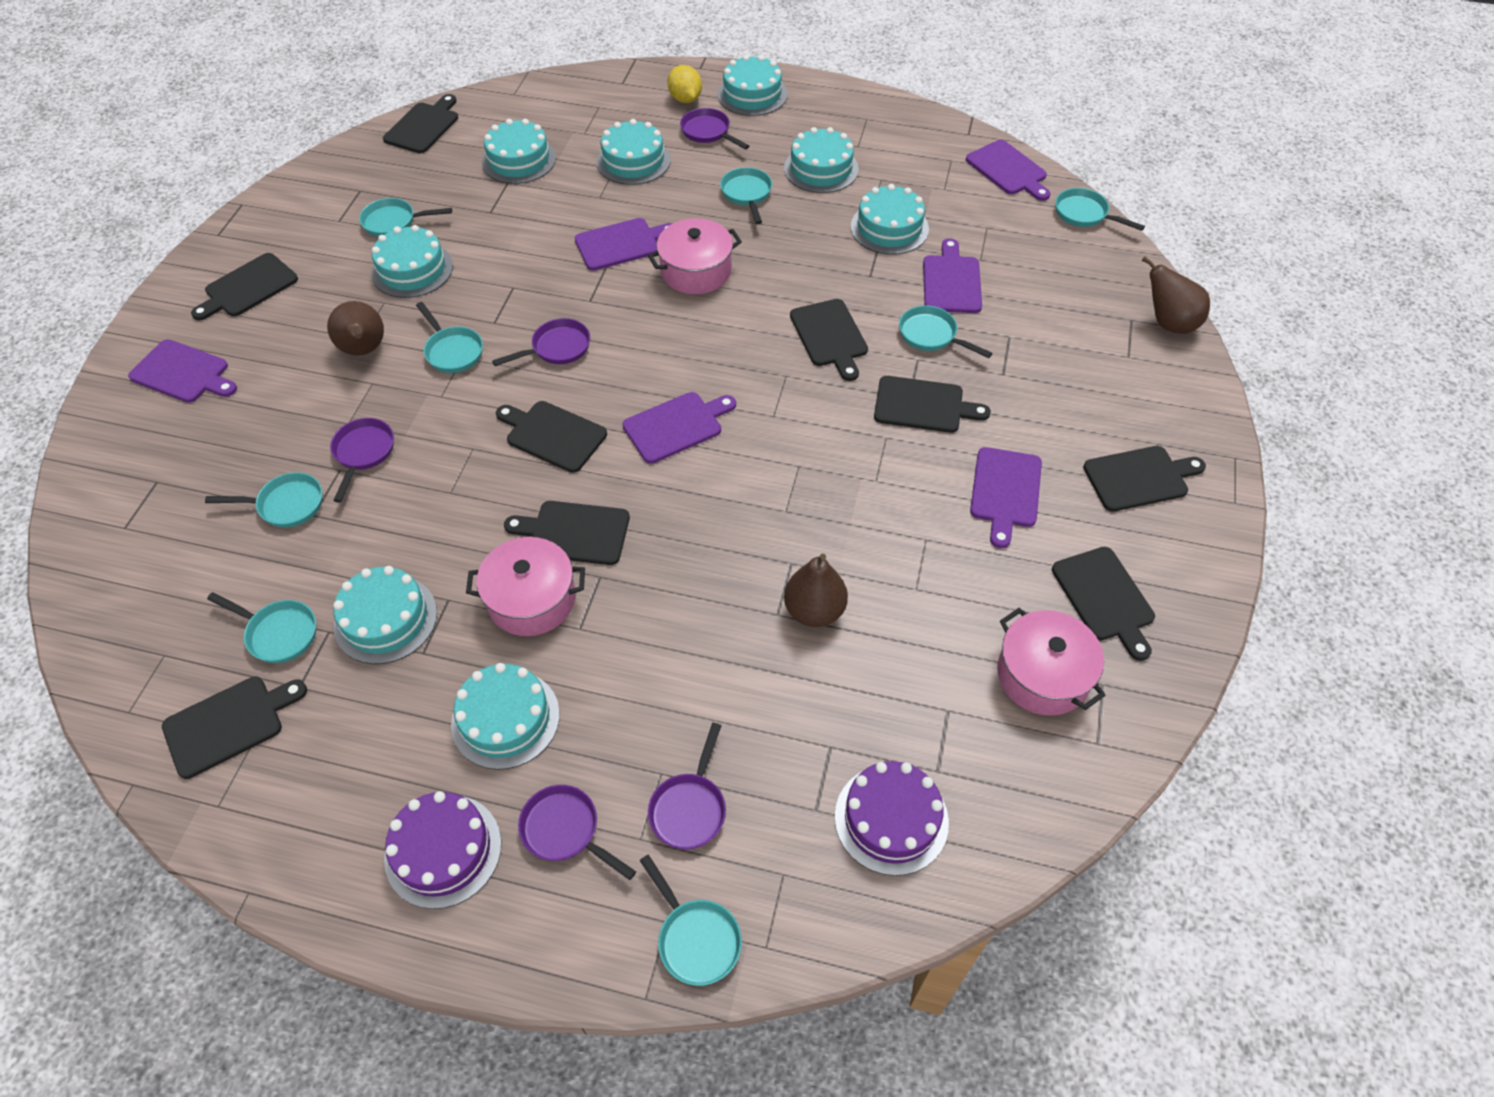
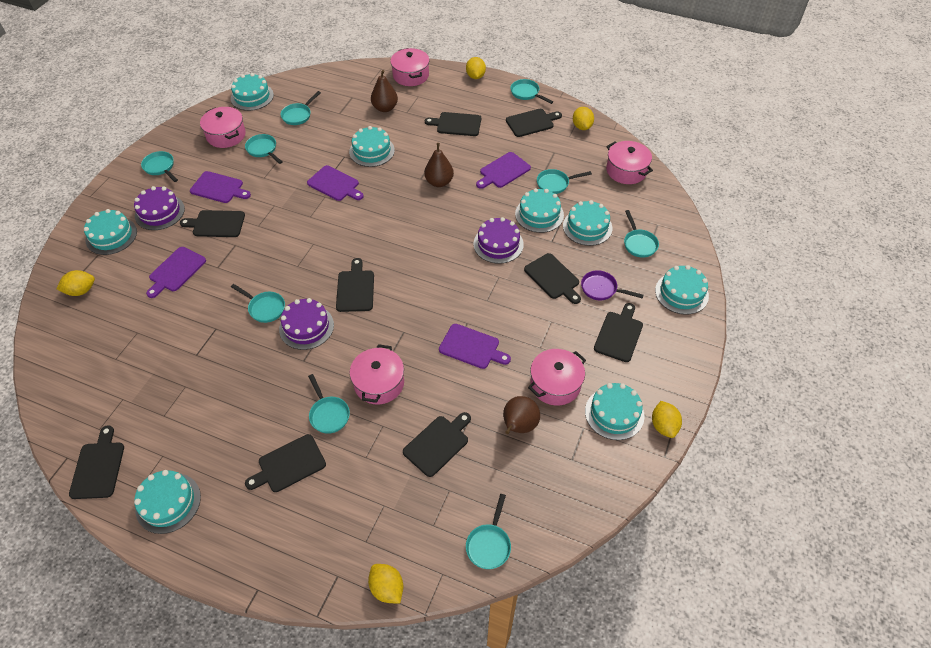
pink pot: 3 -> 5
purple cake: 2 -> 3
purple cutting board: 6 -> 5
purple pan: 5 -> 1
turquoise pan: 8 -> 9
yellow lemon: 1 -> 5

